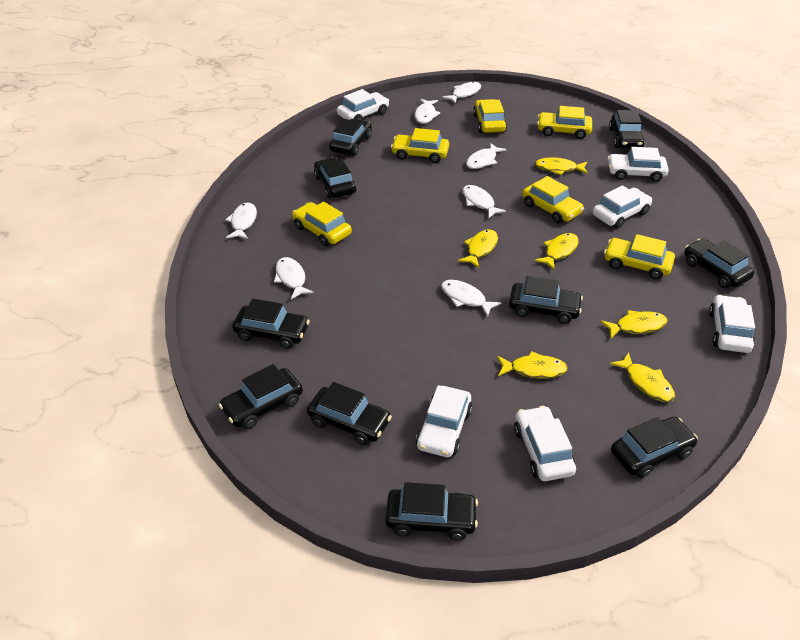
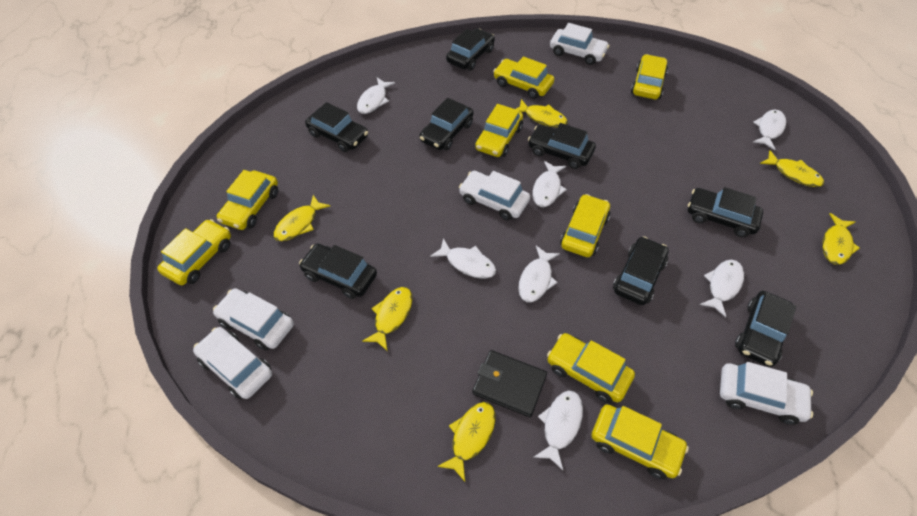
black car: 10 -> 8
black wallet: 0 -> 1
white car: 6 -> 5
yellow car: 6 -> 8

